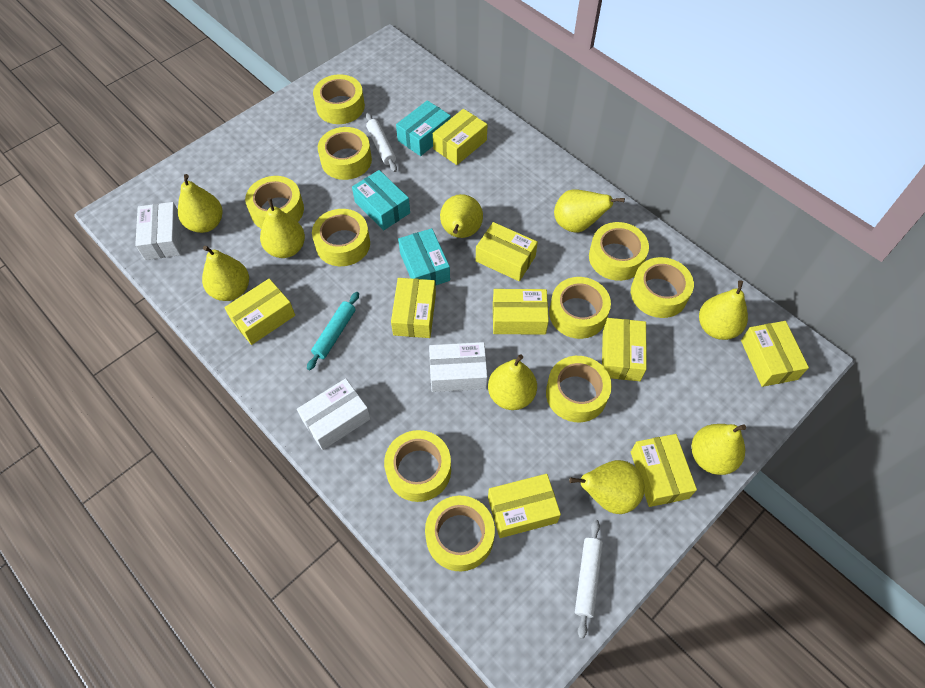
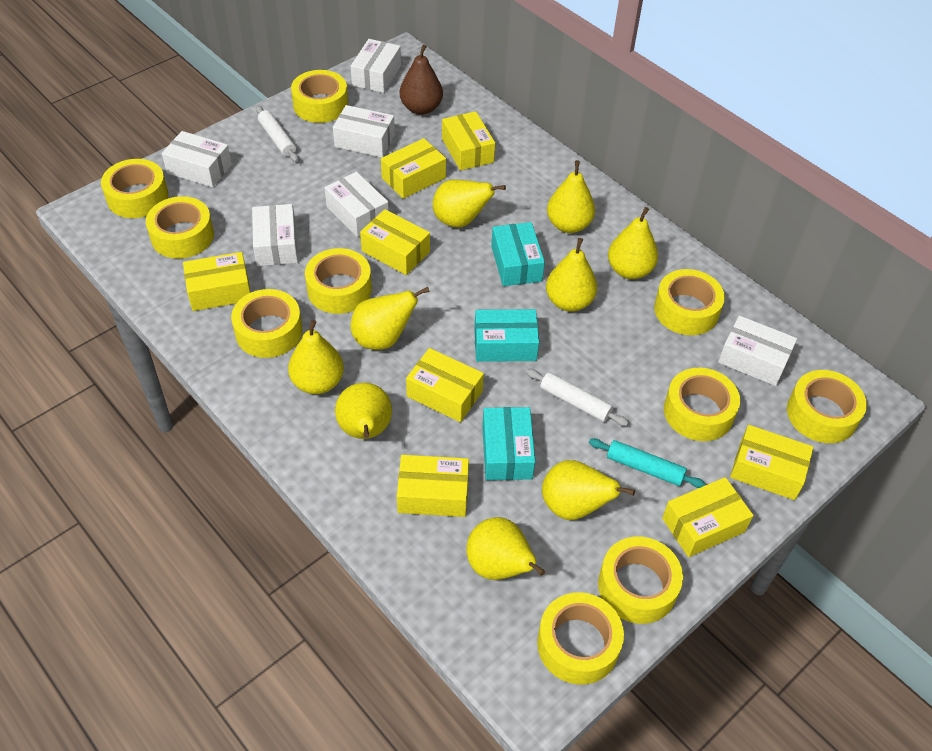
brown pear: 0 -> 1
white box: 3 -> 6
yellow box: 9 -> 8

